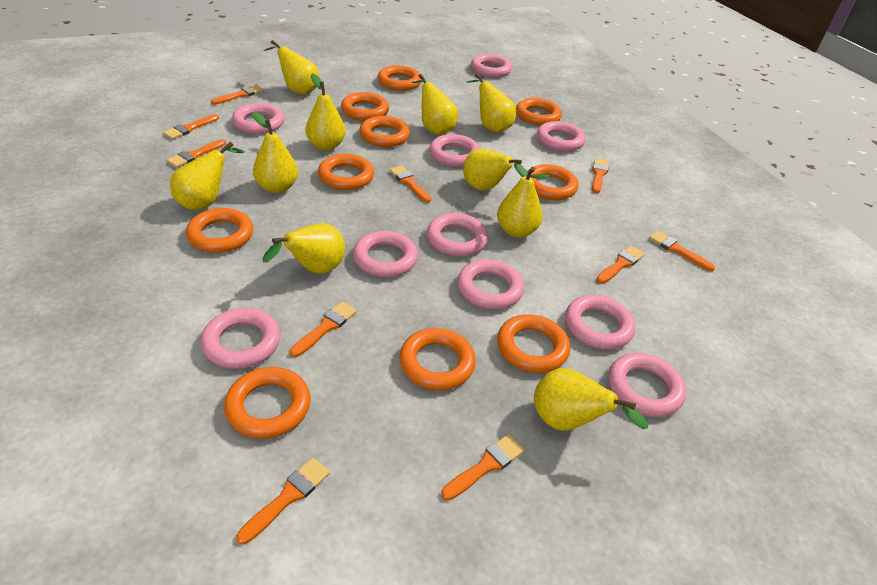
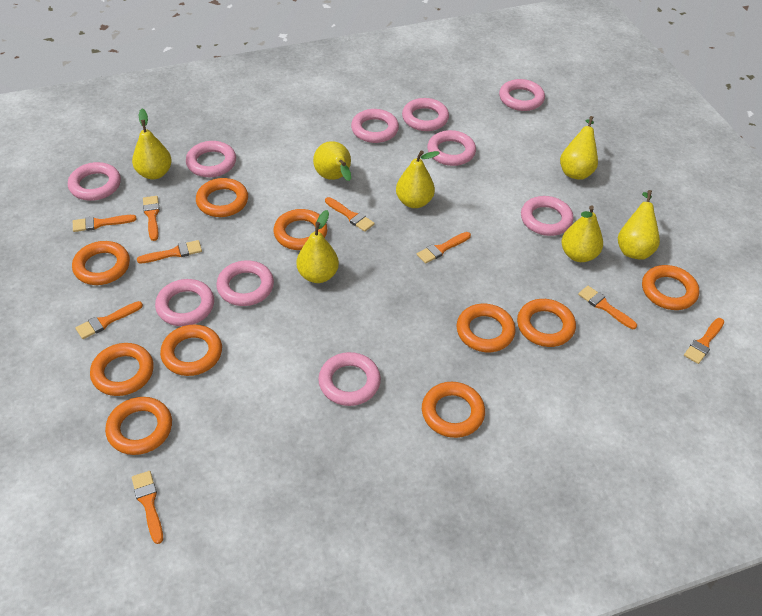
orange brush: 10 -> 9
yellow pear: 10 -> 7

